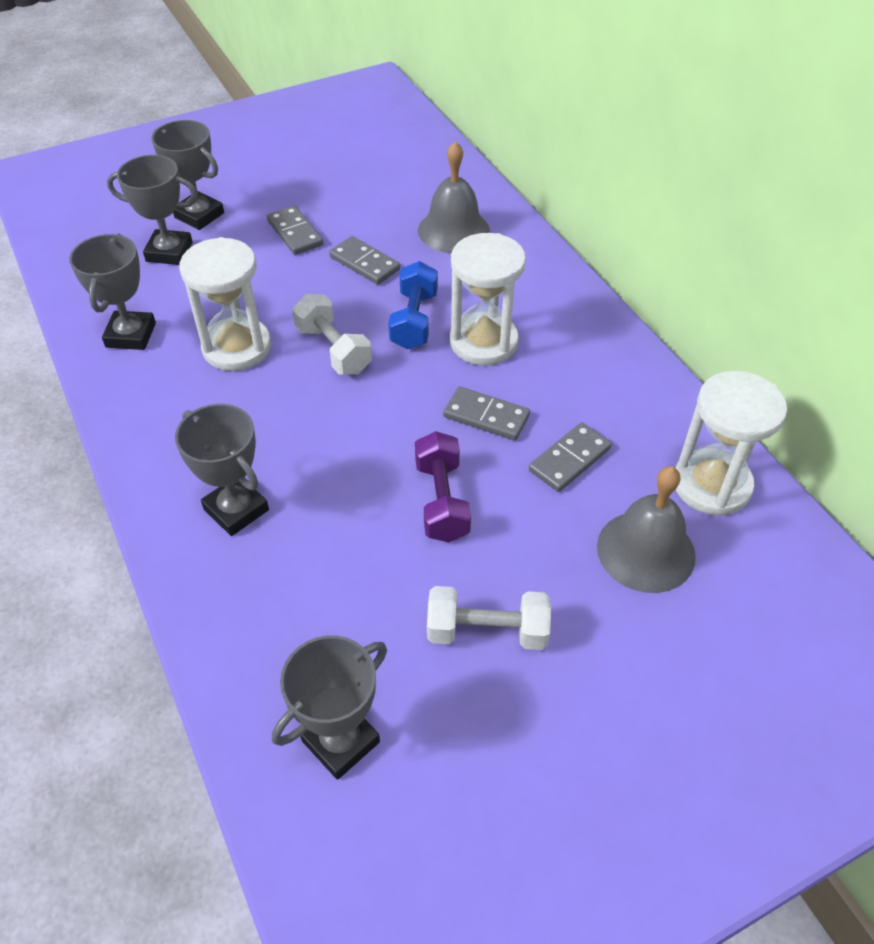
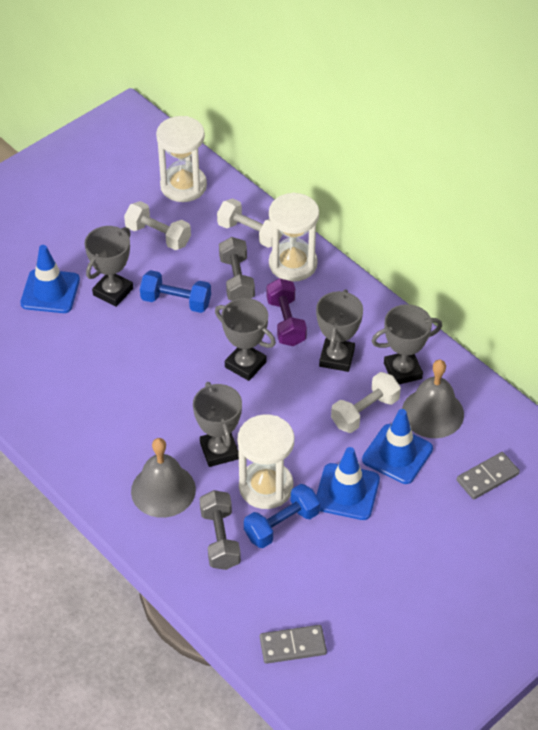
blue dumbbell: 1 -> 2
blue traffic cone: 0 -> 3
grey domino: 4 -> 2
grey dumbbell: 0 -> 2
white dumbbell: 2 -> 3

